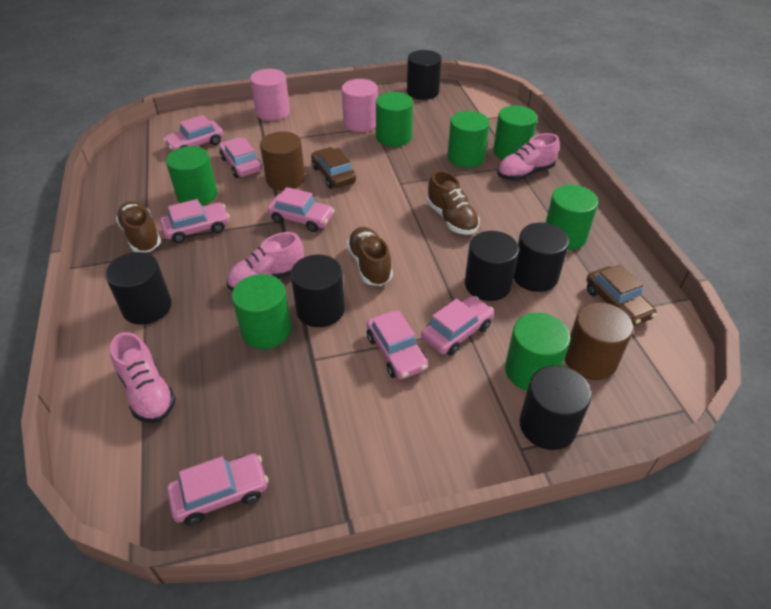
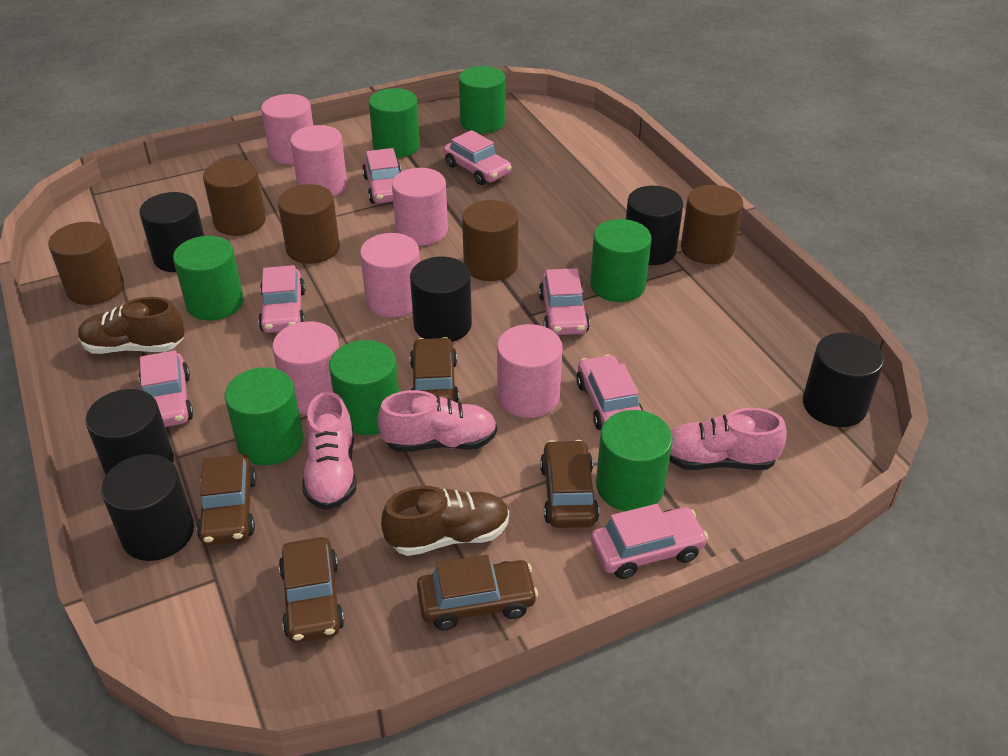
brown car: 2 -> 5
brown cylinder: 2 -> 5
brown shoe: 3 -> 2
pink cylinder: 2 -> 6

